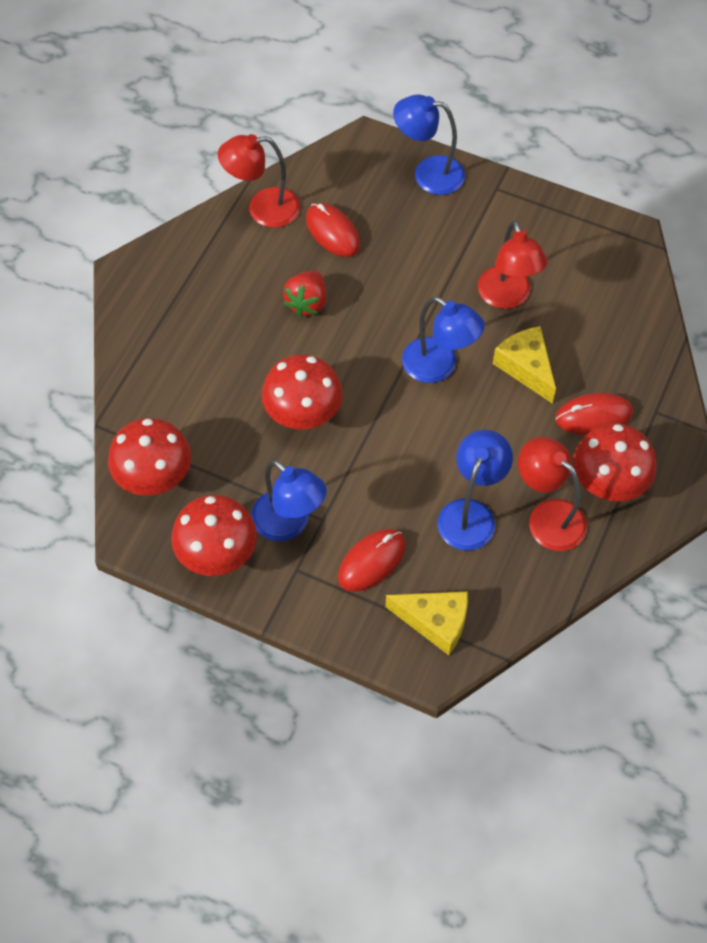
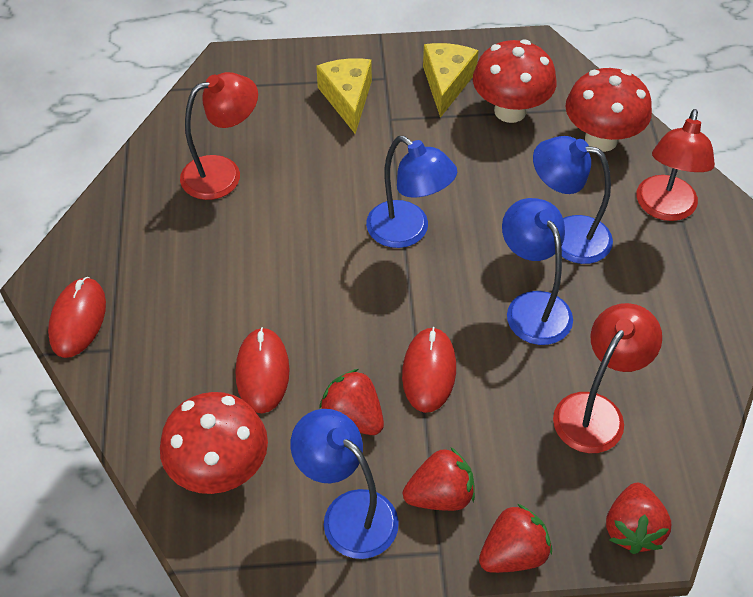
red mushroom: 4 -> 3
red strawberry: 1 -> 4

